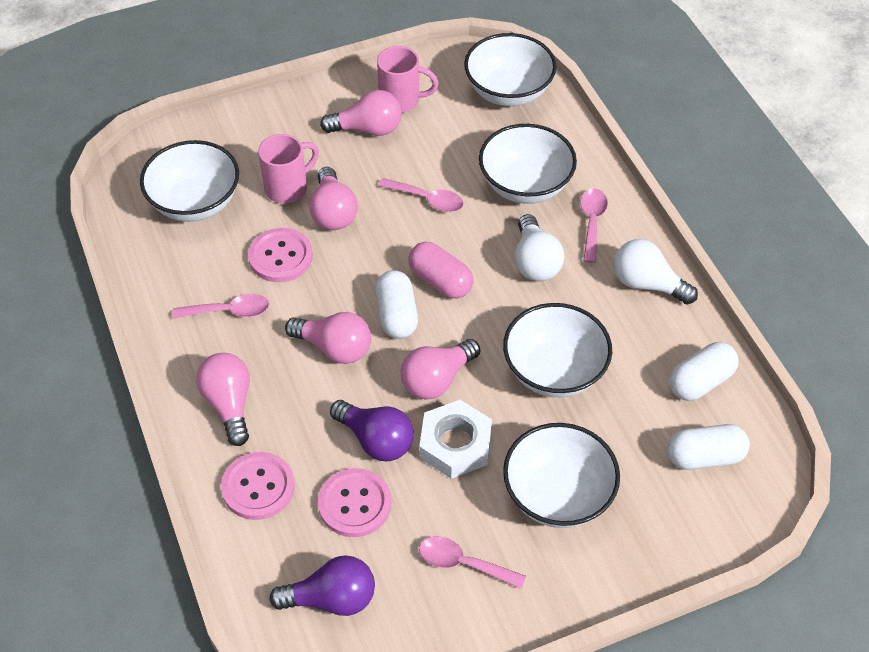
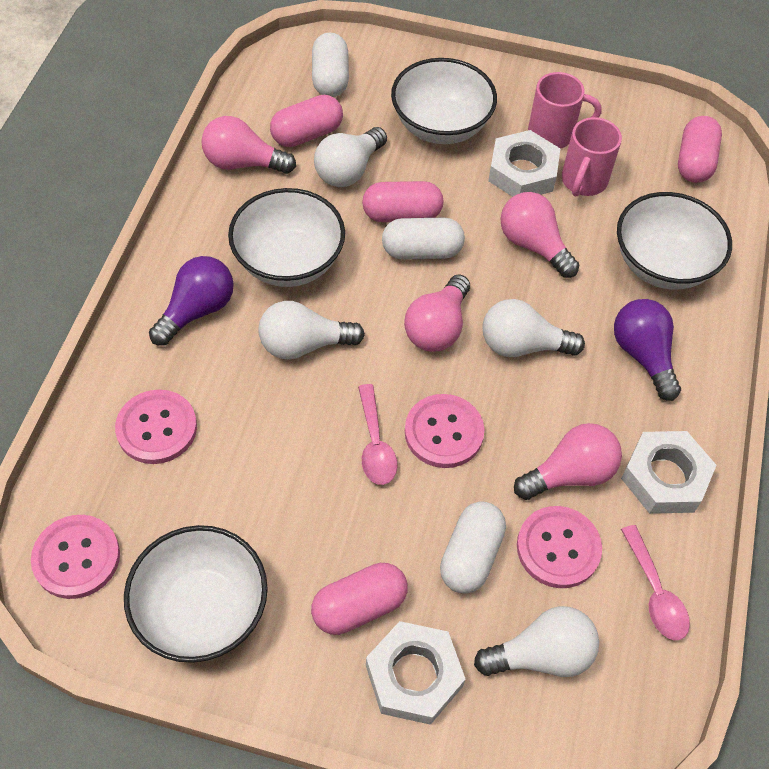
pink button: 3 -> 4
pink capsule: 1 -> 4
pink light bulb: 5 -> 4
pink spoon: 4 -> 2
white bowl: 5 -> 4
white light bulb: 2 -> 4
white nut: 1 -> 3

